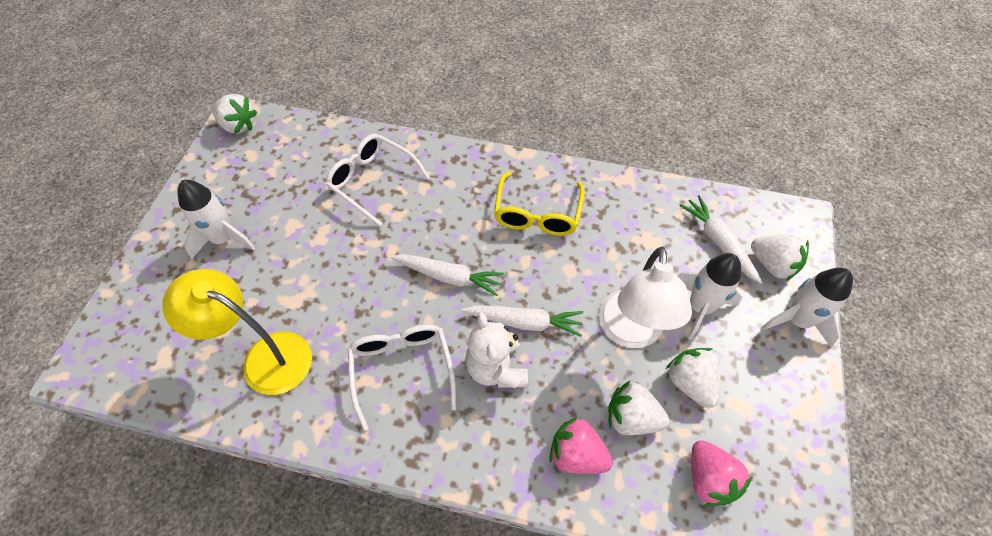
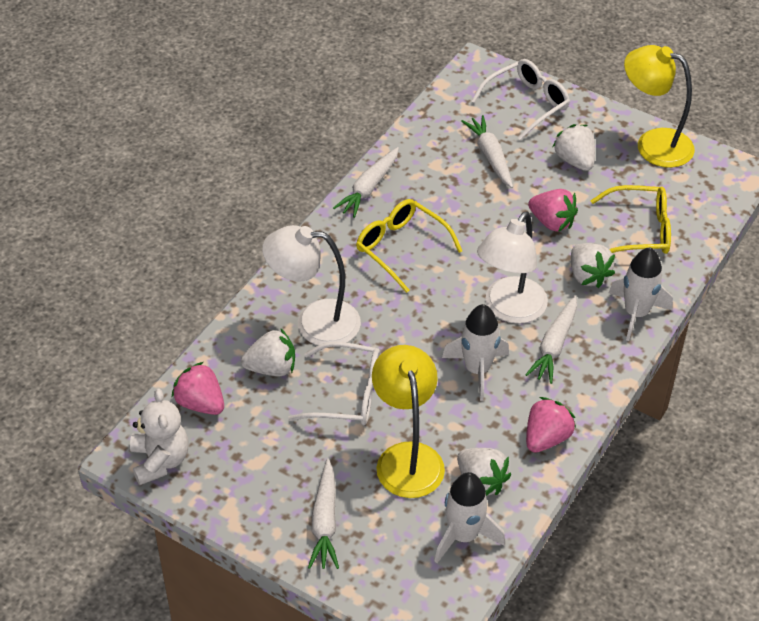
pink strawberry: 2 -> 3
white carrot: 3 -> 4
white lamp: 1 -> 2
yellow glasses: 1 -> 2
yellow lamp: 1 -> 2

